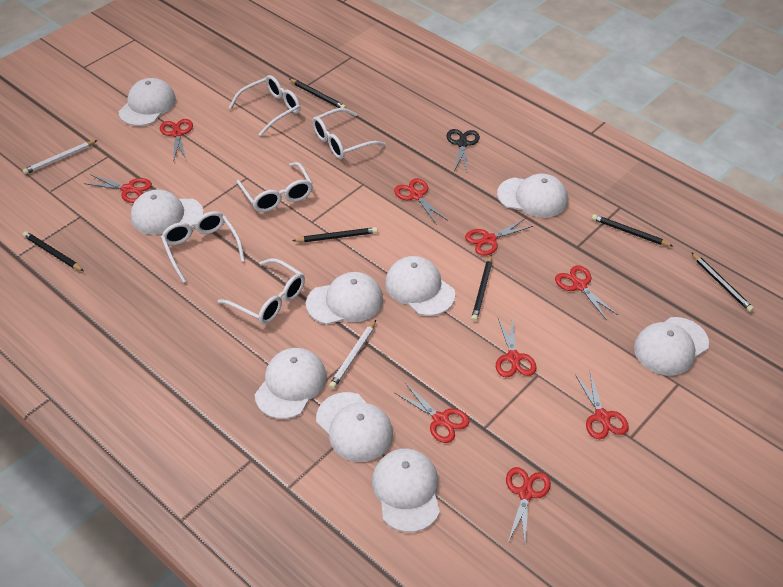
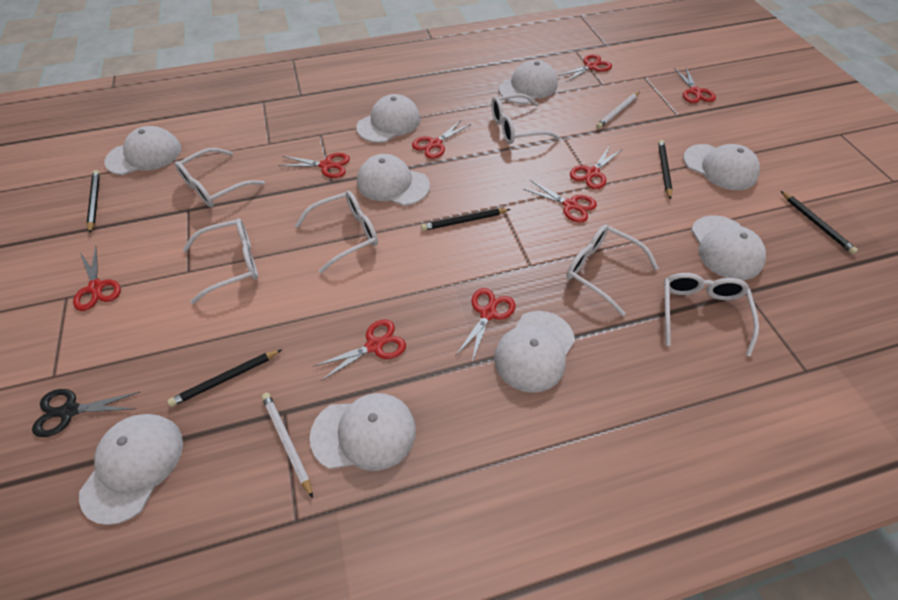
black pencil: 6 -> 5
white glasses: 5 -> 6

